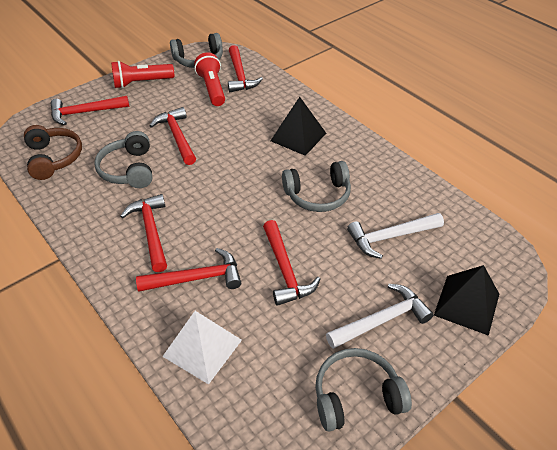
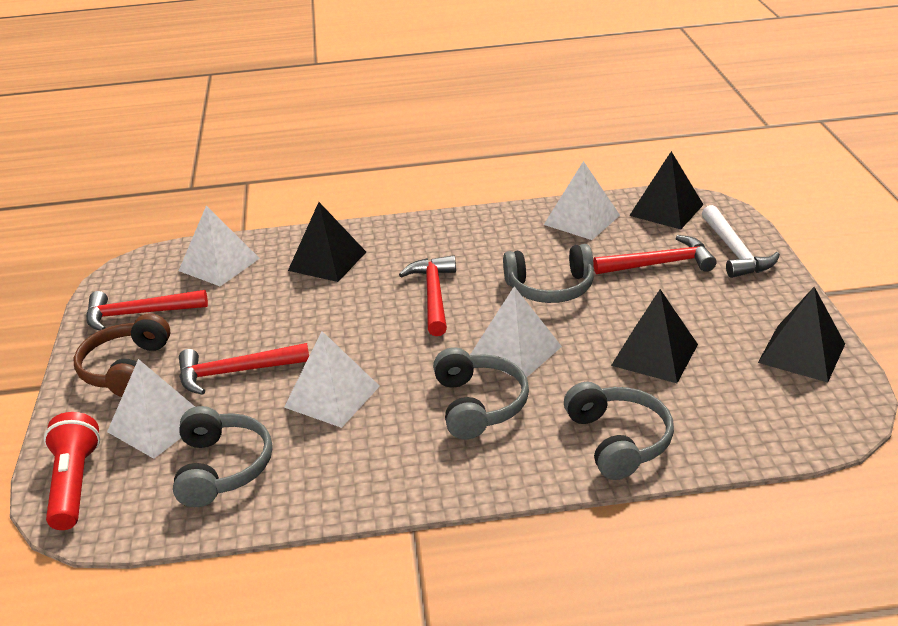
black pyramid: 2 -> 4
red flashlight: 2 -> 1
red hammer: 6 -> 4
white hammer: 2 -> 1
white pyramid: 1 -> 5

